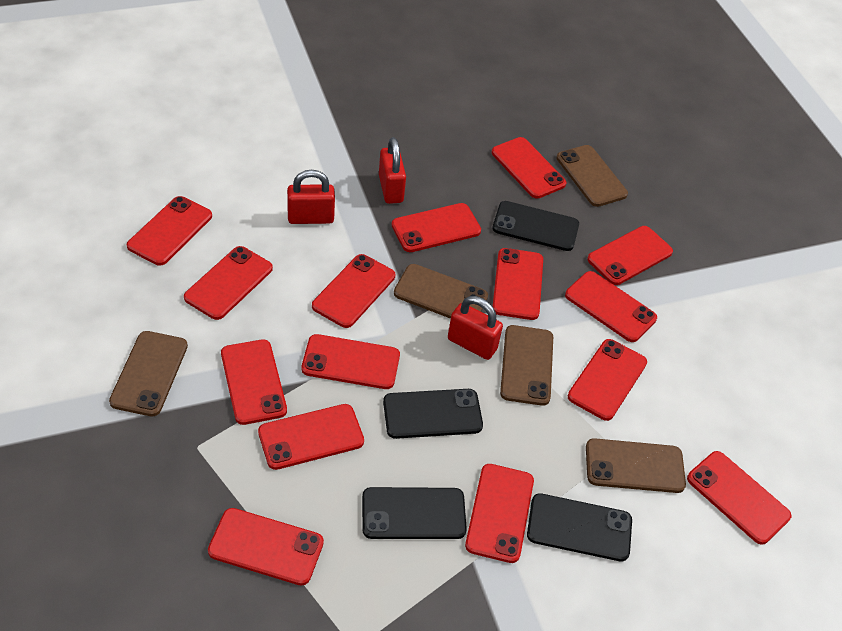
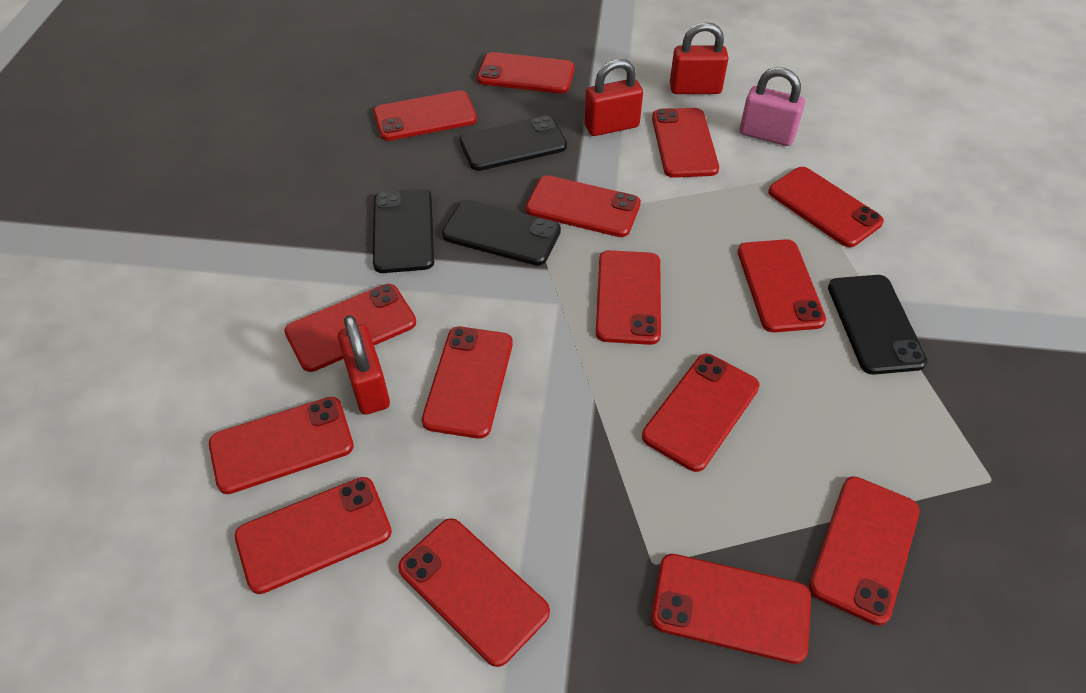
brown phone: 5 -> 0
pink padlock: 0 -> 1

